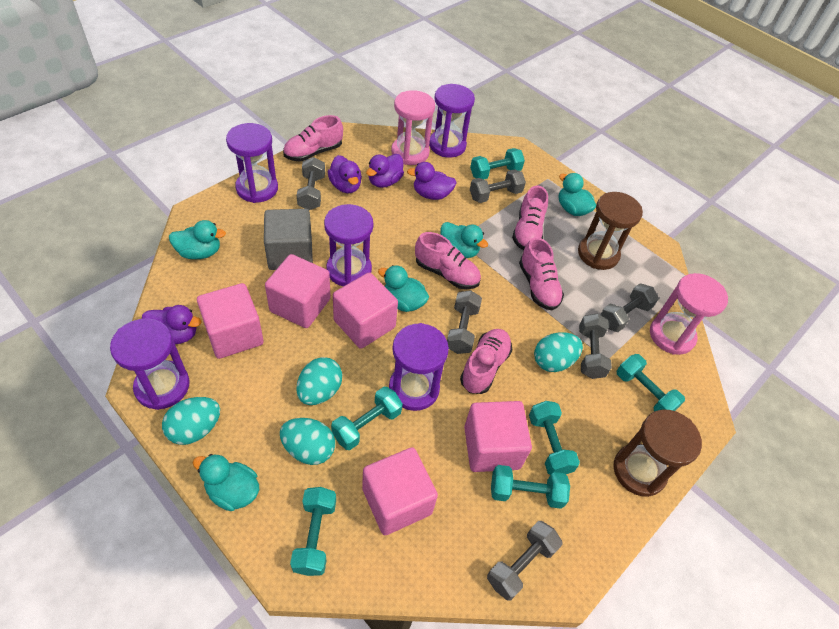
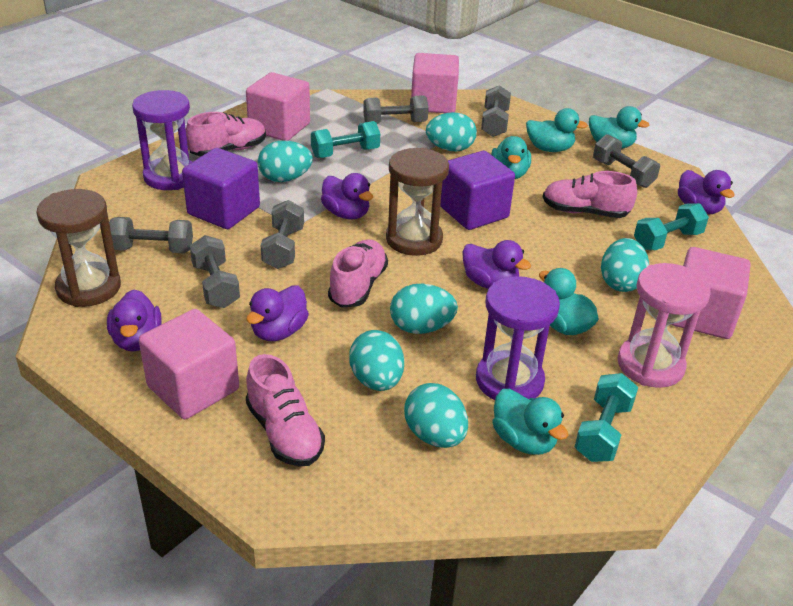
grey cube: 1 -> 0
pink cube: 5 -> 4
pink hourglass: 2 -> 1
pink shoe: 5 -> 4
purple cube: 0 -> 2
purple duck: 4 -> 5
purple hourglass: 5 -> 2
turquoise dumbbell: 6 -> 3
turquoise egg: 4 -> 6

